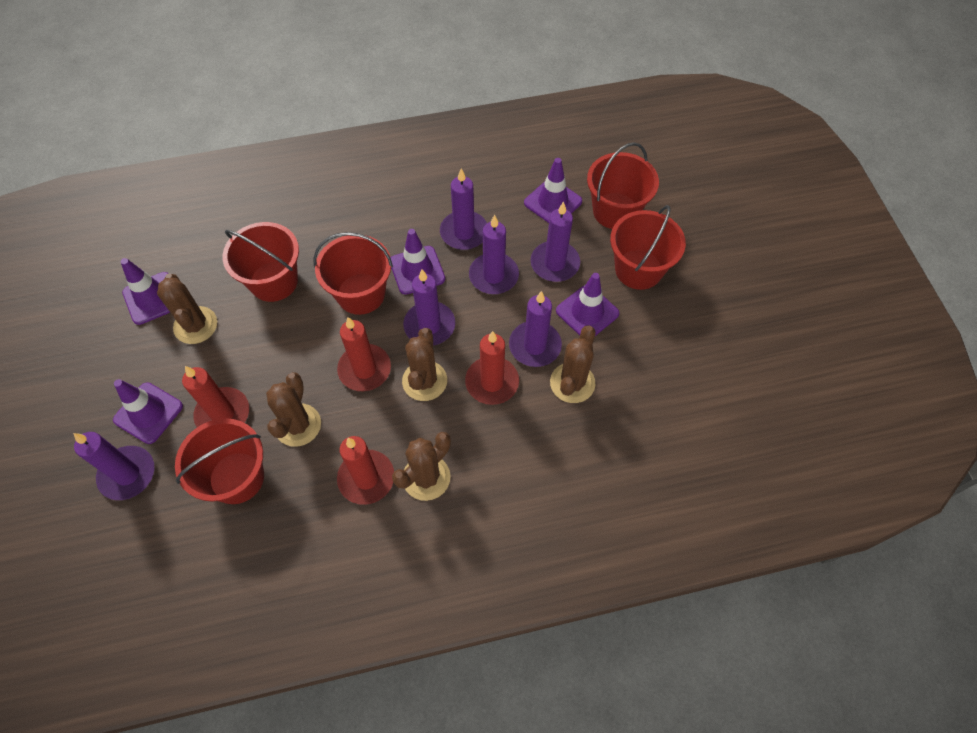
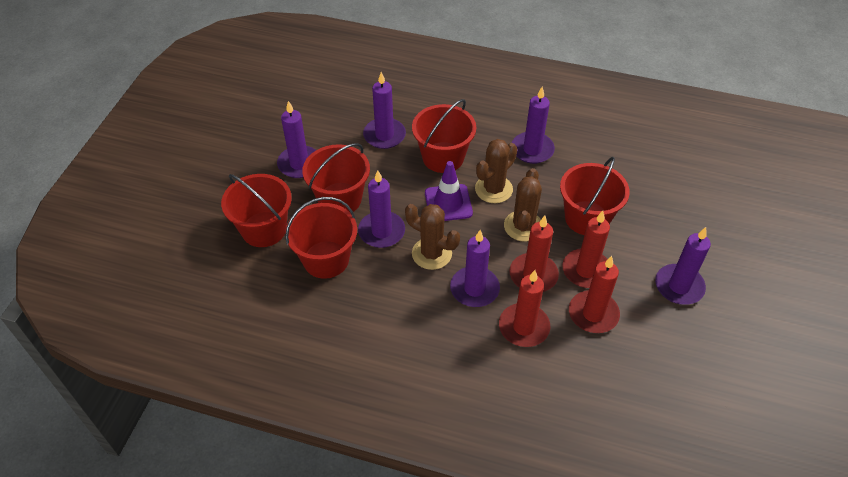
brown cactus: 5 -> 3
purple traffic cone: 5 -> 1

